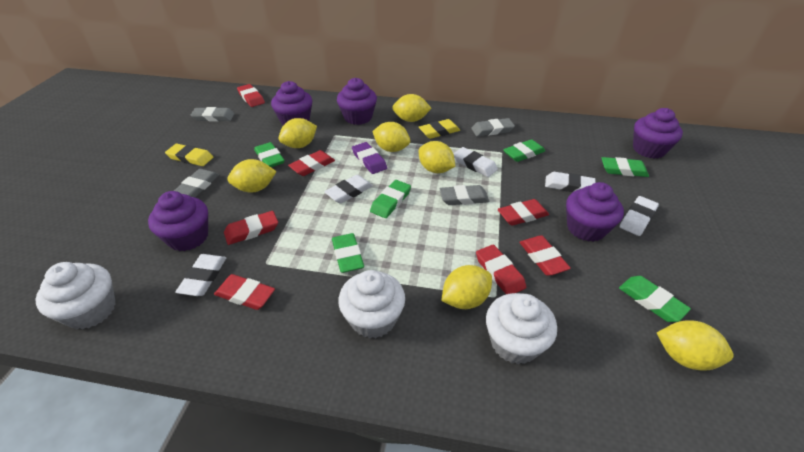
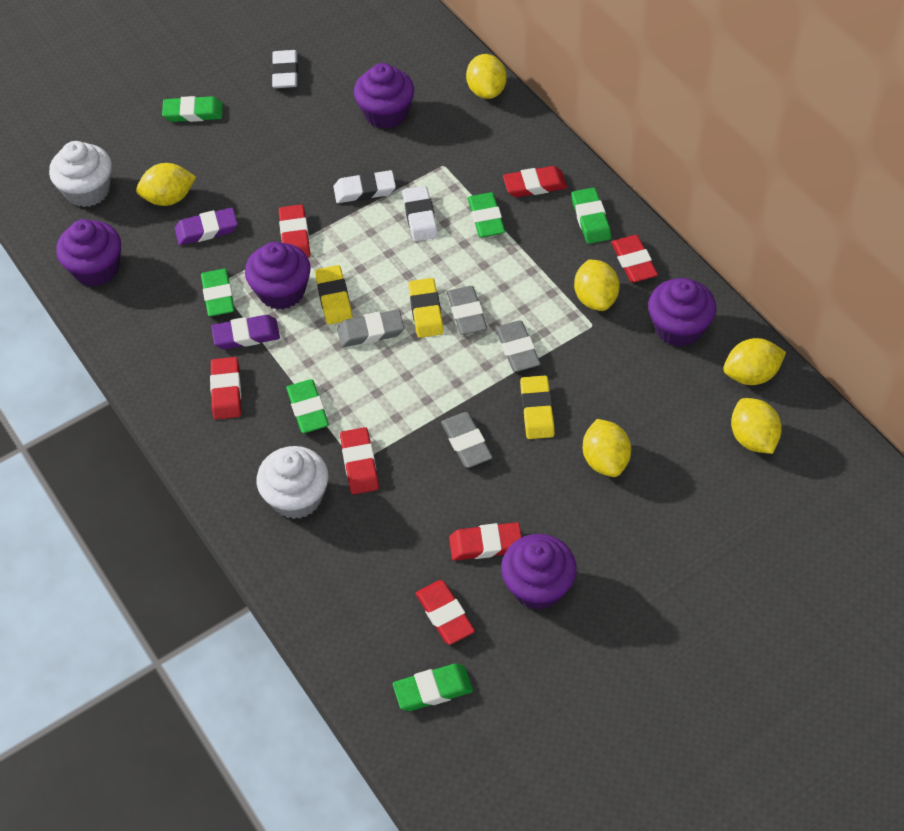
purple eraser: 1 -> 2
white cupcake: 3 -> 2
white eraser: 5 -> 3
yellow eraser: 2 -> 3
yellow lemon: 7 -> 6

